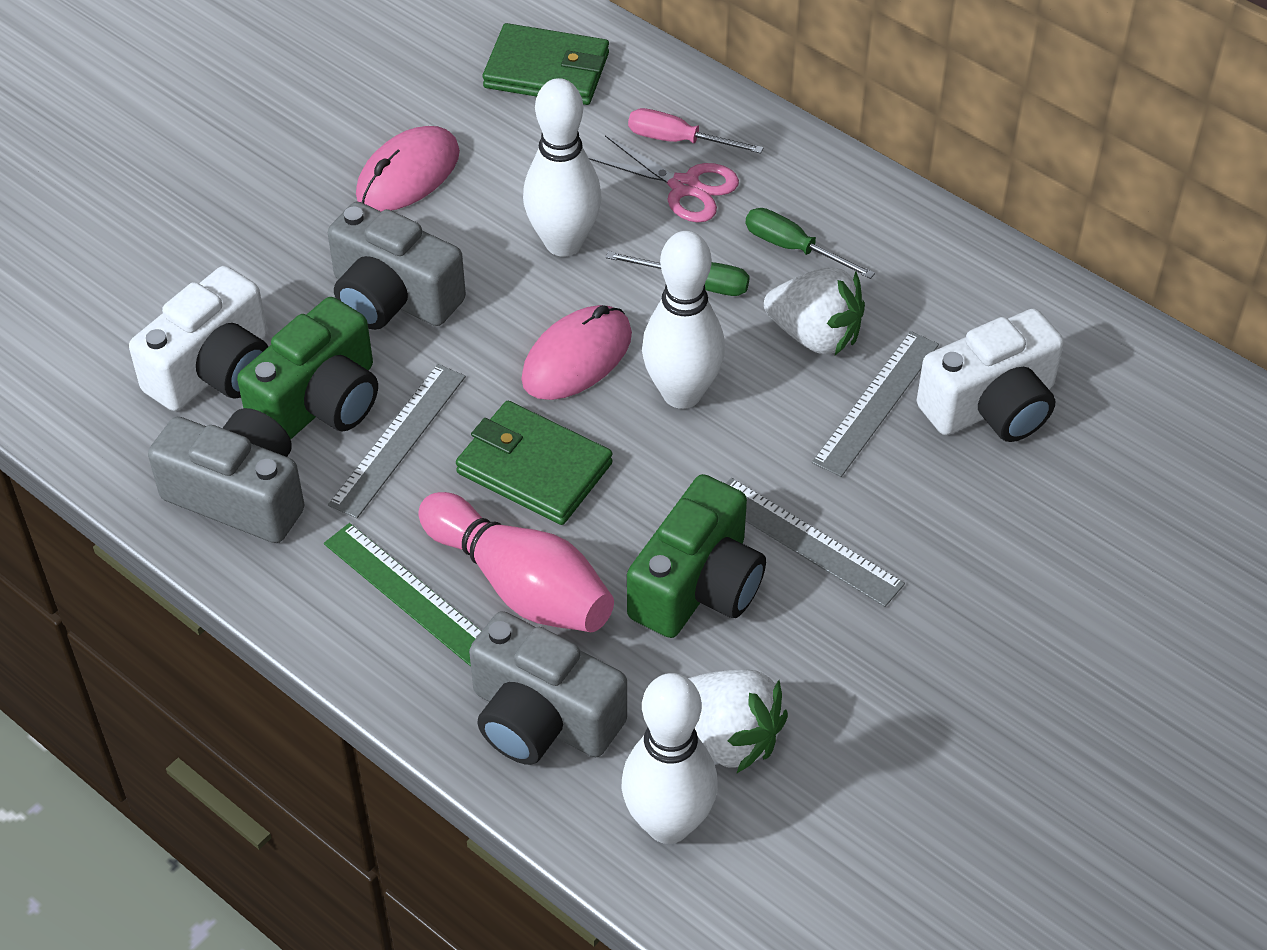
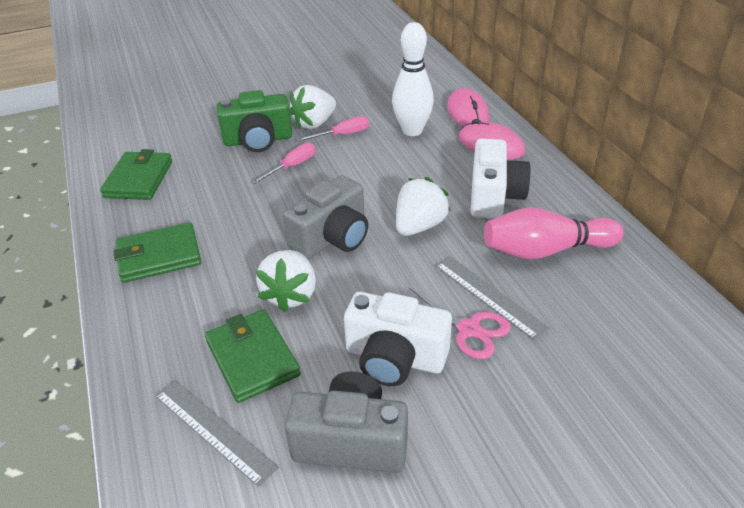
green camera: 2 -> 1
green ruler: 1 -> 0
green screwdriver: 2 -> 0
green wallet: 2 -> 3
grey camera: 3 -> 2
grey ruler: 3 -> 2
pink screwdriver: 1 -> 2
white bowling pin: 3 -> 1
white strawberry: 2 -> 3

